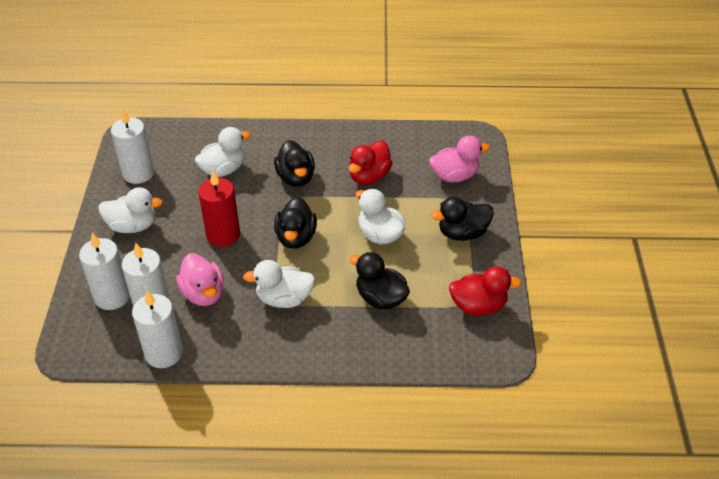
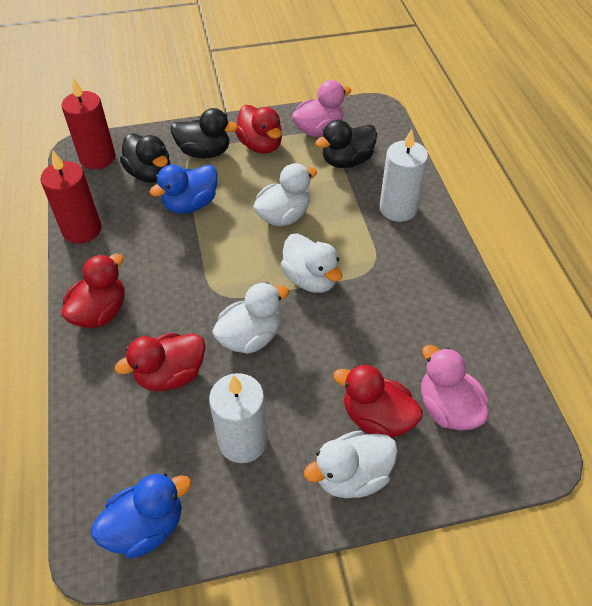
black duck: 4 -> 3
blue duck: 0 -> 2
red candle: 1 -> 2
red duck: 2 -> 4
white candle: 4 -> 2

